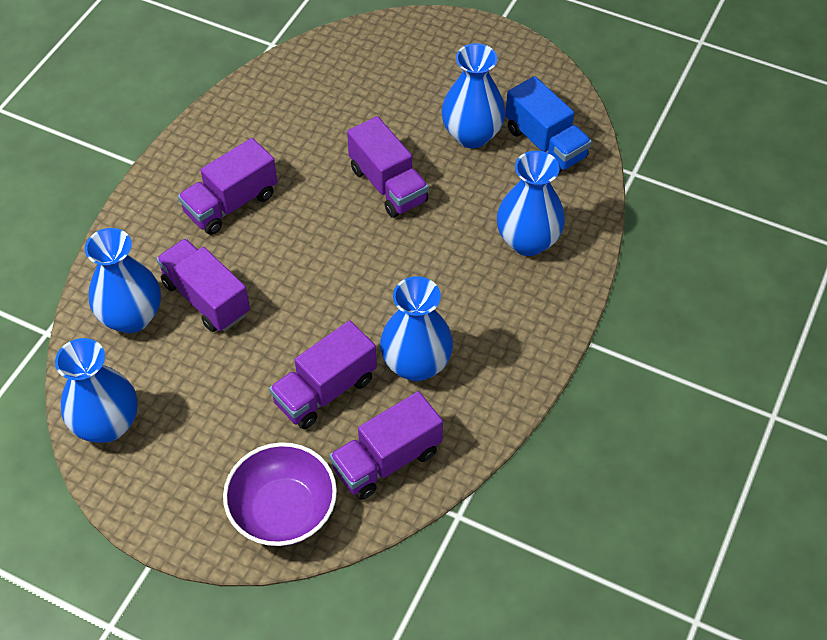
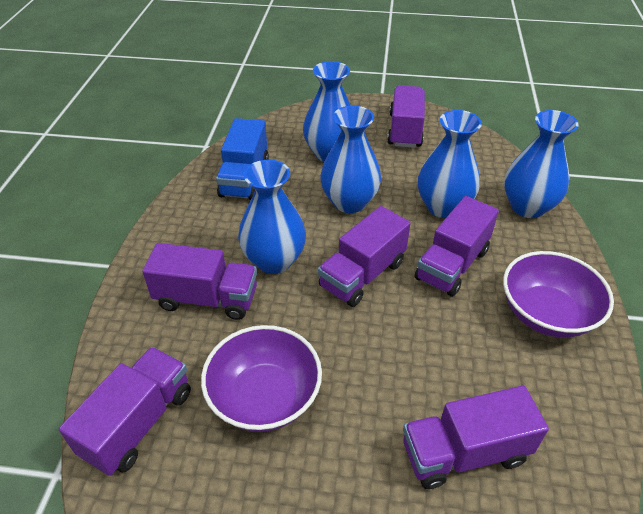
purple bowl: 1 -> 2
purple truck: 5 -> 6

